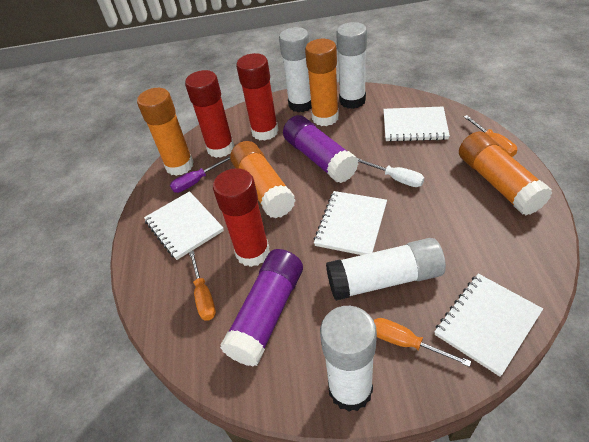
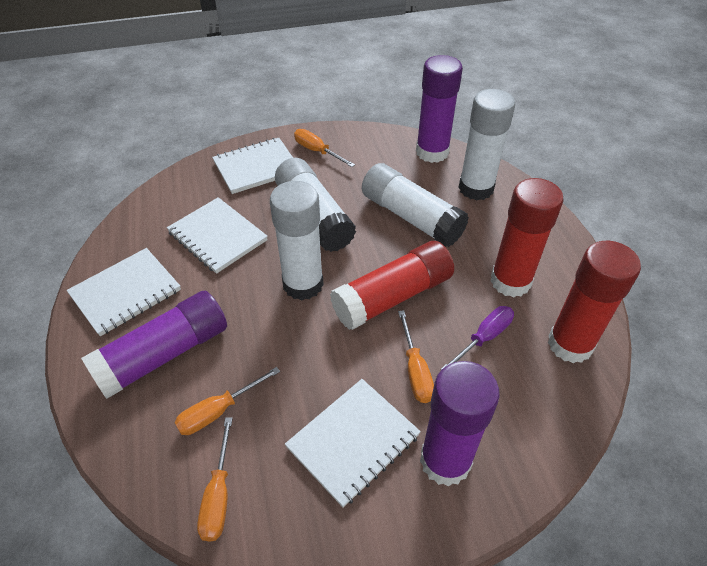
orange glue stick: 4 -> 0
orange screwdriver: 3 -> 4
purple glue stick: 2 -> 3
white screwdriver: 1 -> 0

